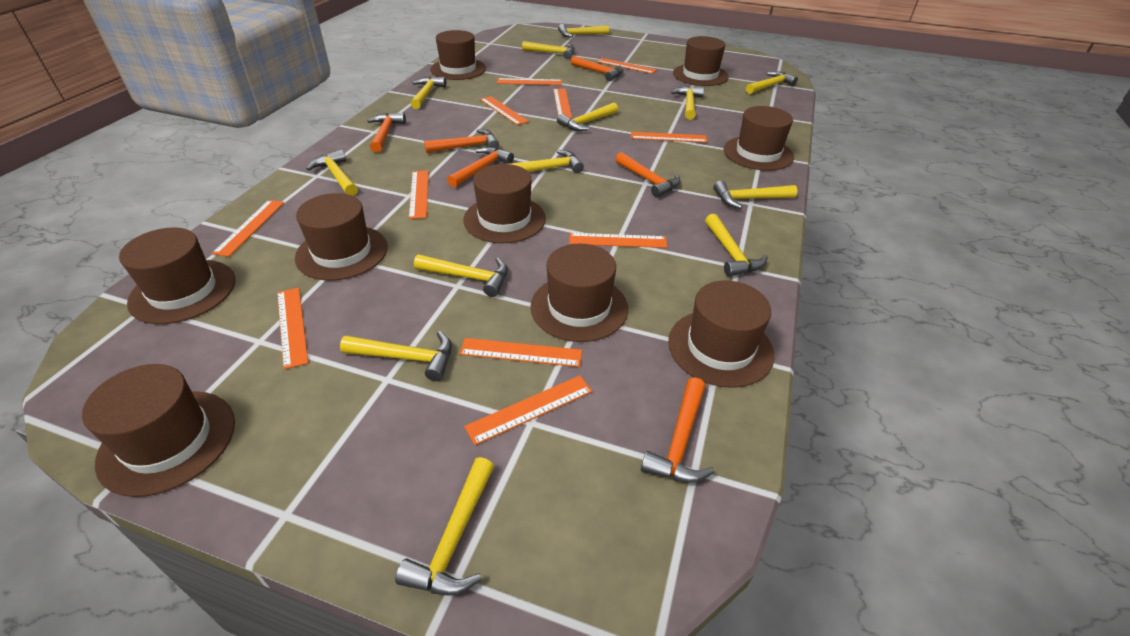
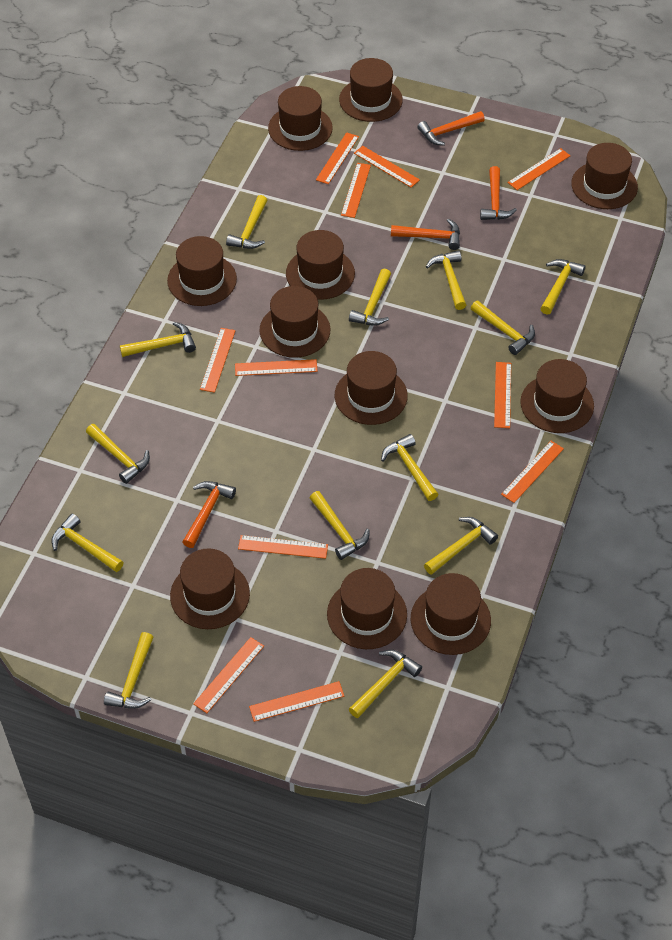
brown hat: 9 -> 11
orange hammer: 6 -> 4

